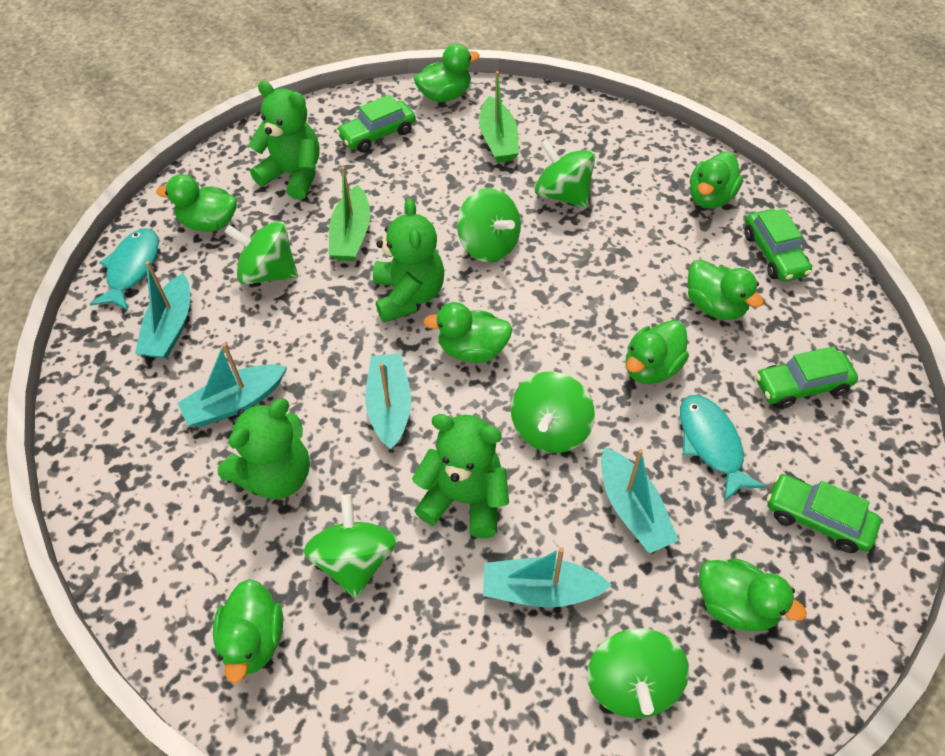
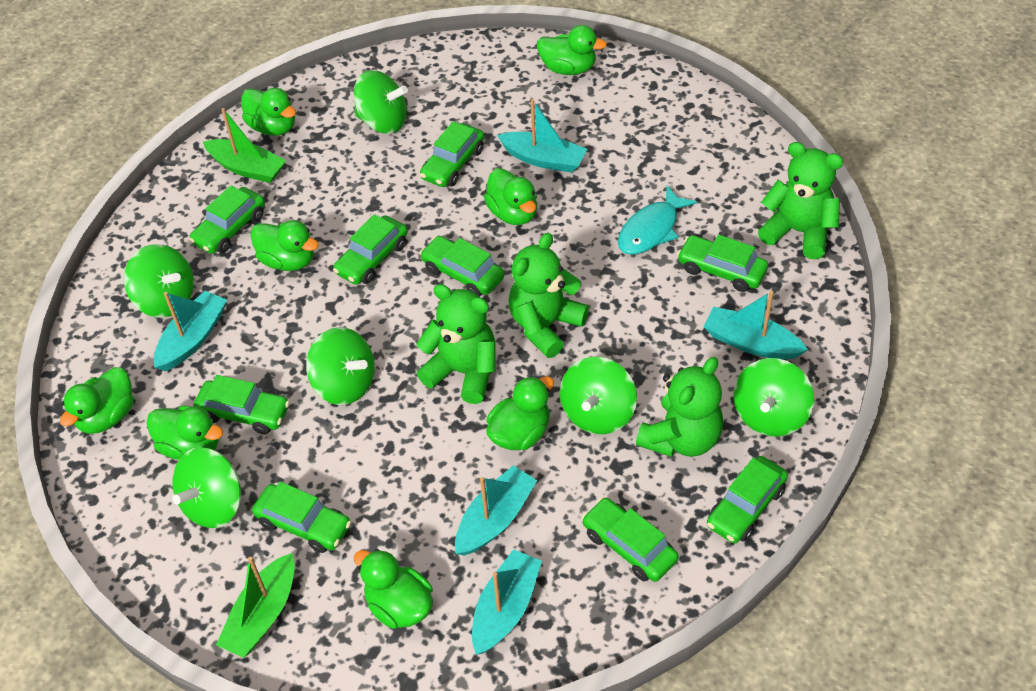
green car: 4 -> 9
turquoise fish: 2 -> 1

